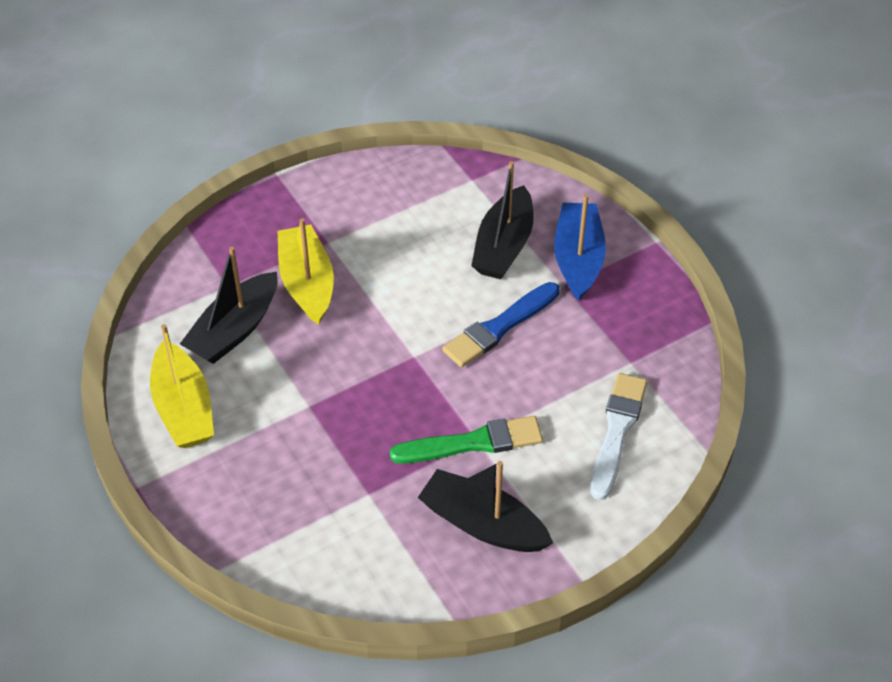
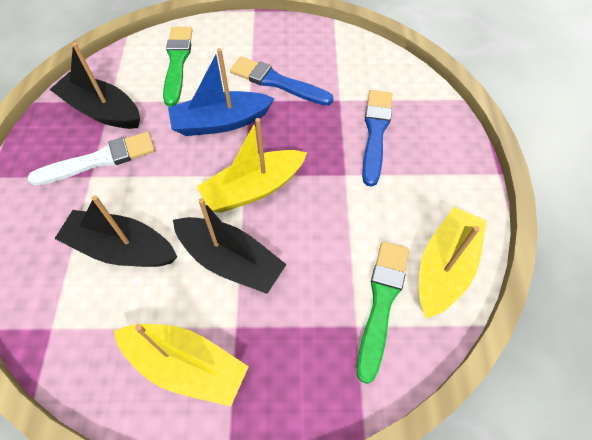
blue brush: 1 -> 2
green brush: 1 -> 2
yellow boat: 2 -> 3

